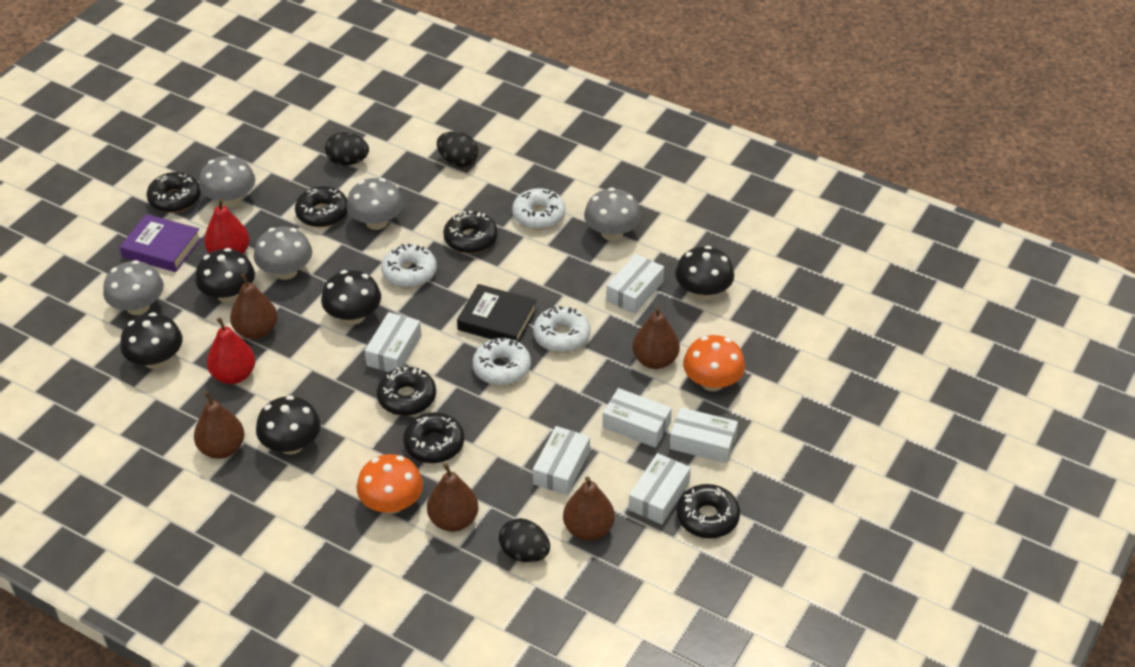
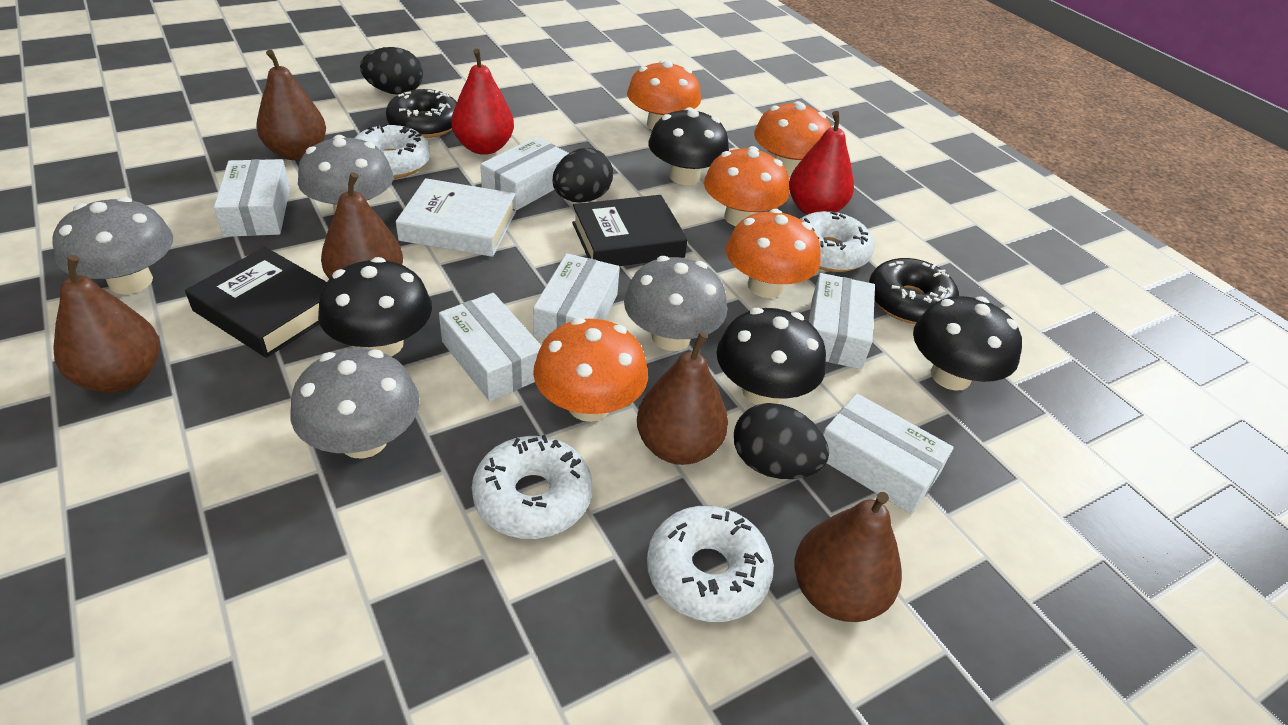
black book: 1 -> 2
black donut: 6 -> 2
black mushroom: 5 -> 4
grey mushroom: 5 -> 4
orange mushroom: 2 -> 5
purple book: 1 -> 0
white book: 0 -> 1

